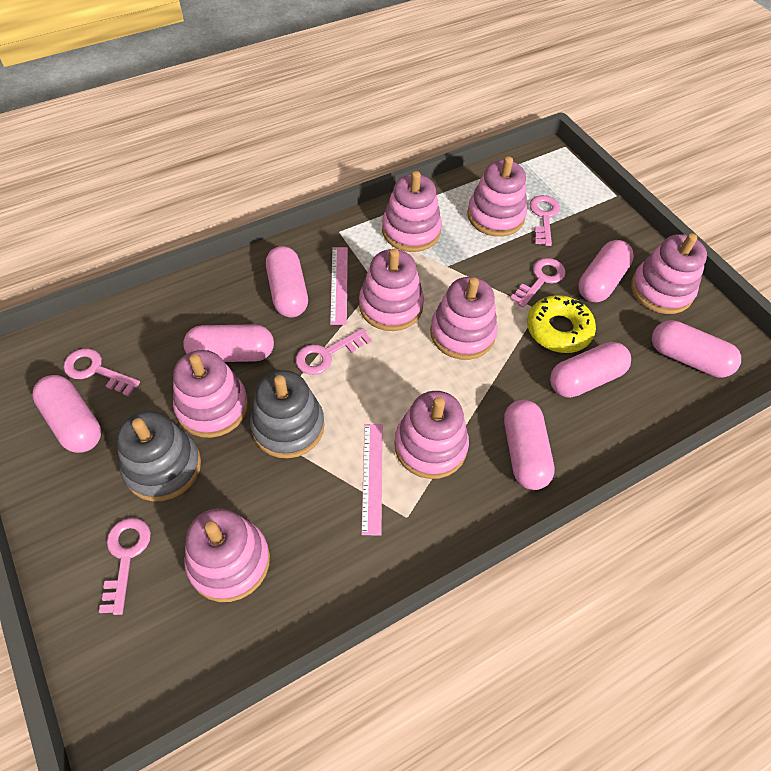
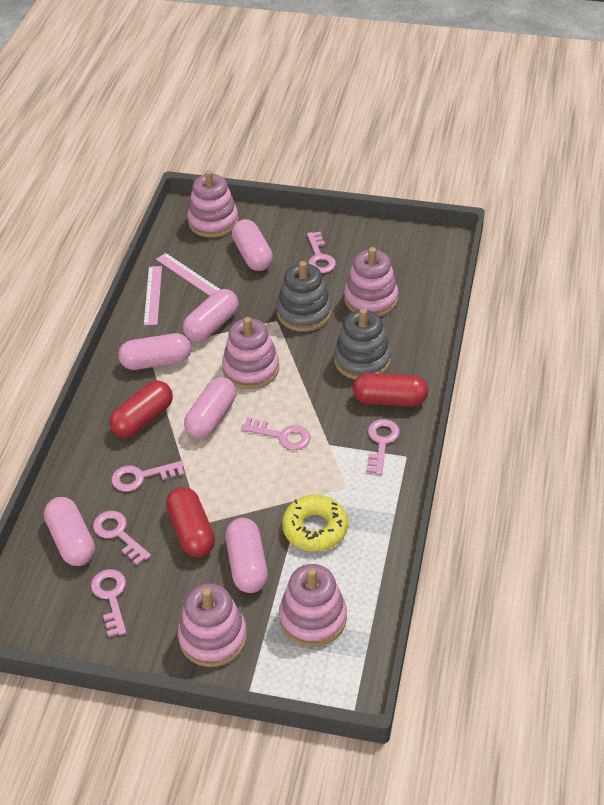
pink capsule: 7 -> 6
pink key: 5 -> 6
pink stacking toy: 8 -> 5
red capsule: 0 -> 3

